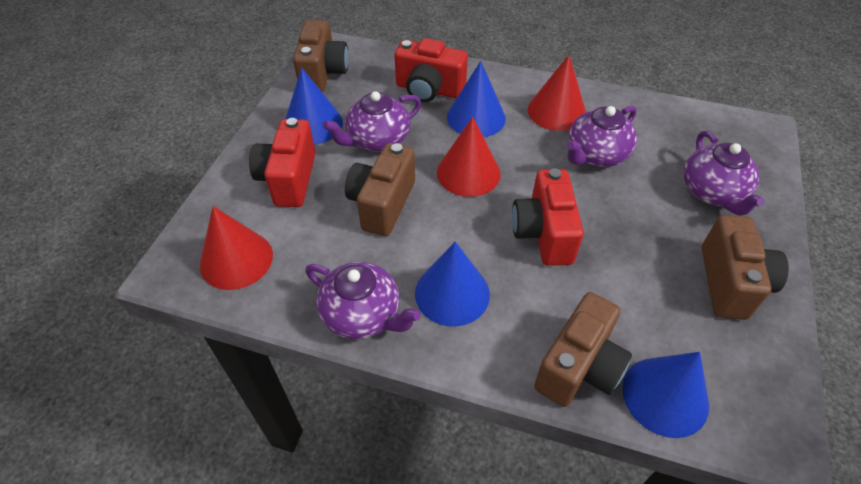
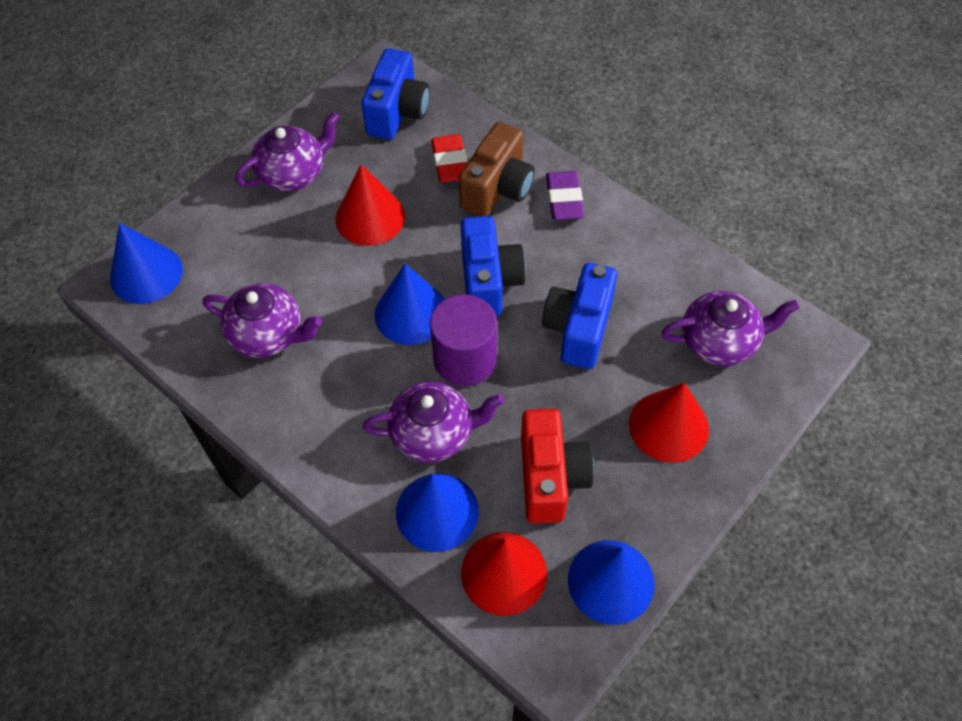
blue camera: 0 -> 3
brown camera: 4 -> 1
purple cylinder: 0 -> 1
purple eraser: 0 -> 1
red camera: 3 -> 1
red eraser: 0 -> 1

